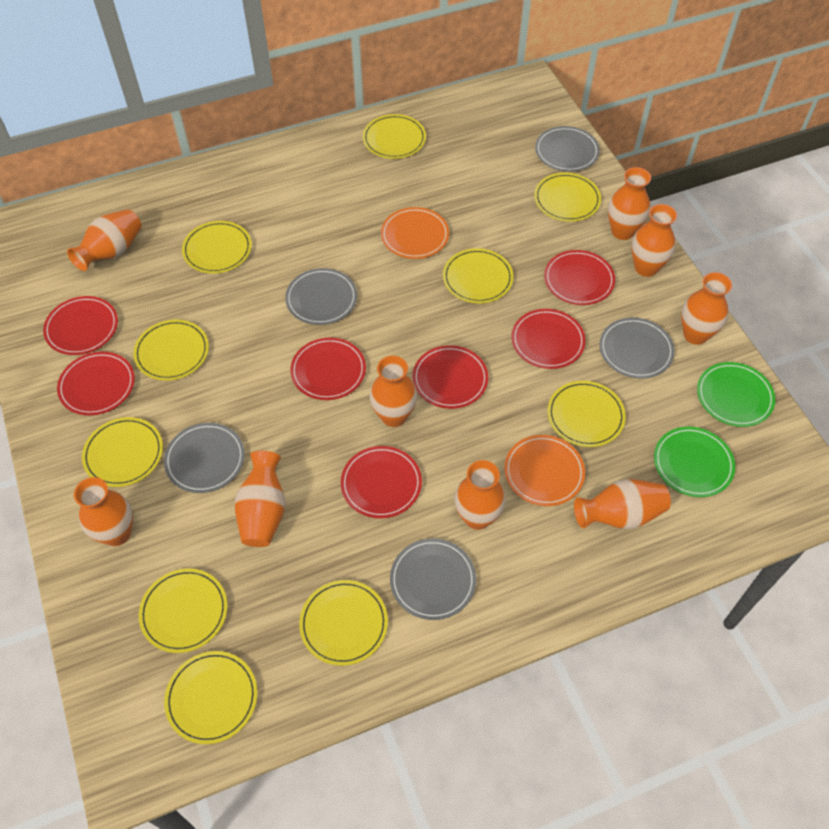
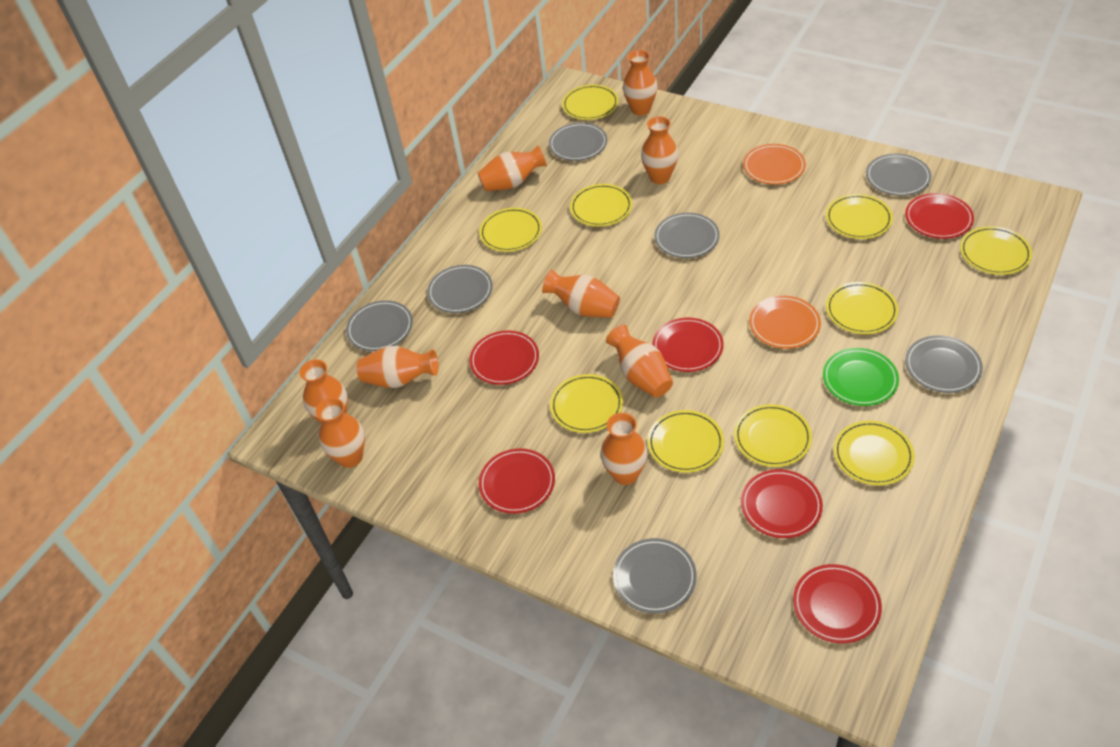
green plate: 2 -> 1
grey plate: 5 -> 7
red plate: 7 -> 6

